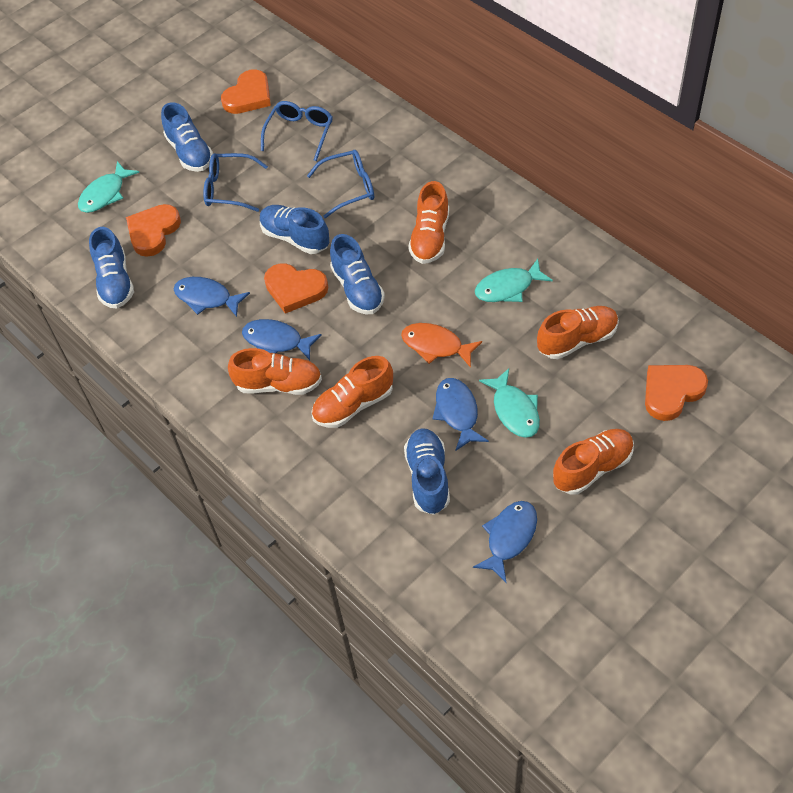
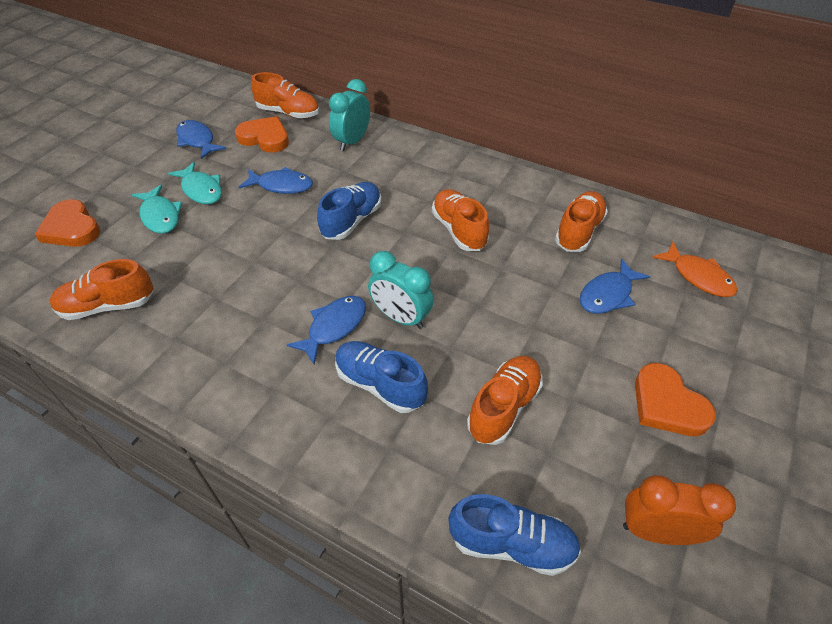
blue glasses: 3 -> 0
blue shoe: 5 -> 3
orange clock: 0 -> 1
orange heart: 4 -> 3
turquoise clock: 0 -> 2
turquoise fish: 3 -> 2

